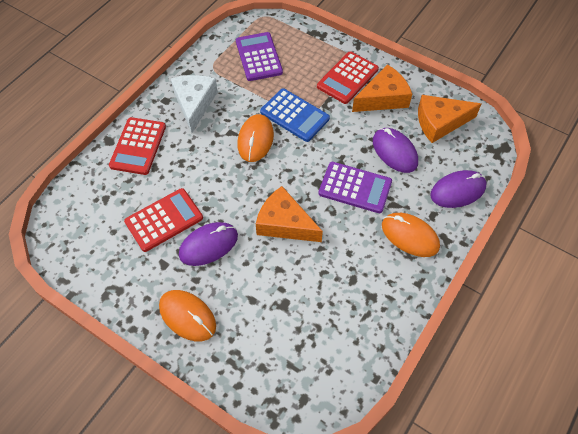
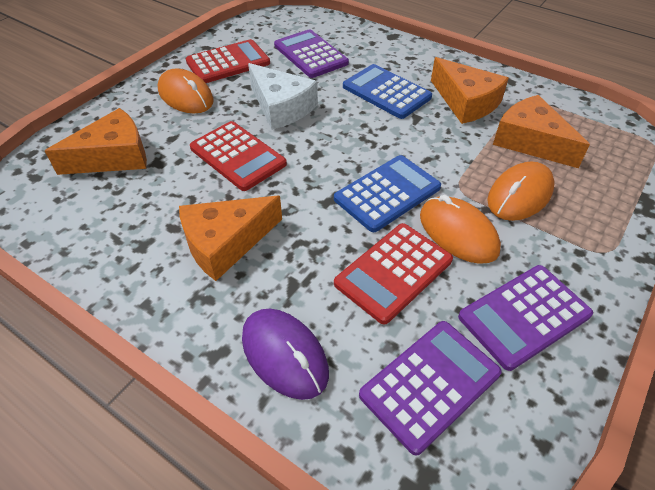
blue calculator: 1 -> 2
orange cheese: 3 -> 4
purple calculator: 2 -> 3
purple mouse: 3 -> 1

